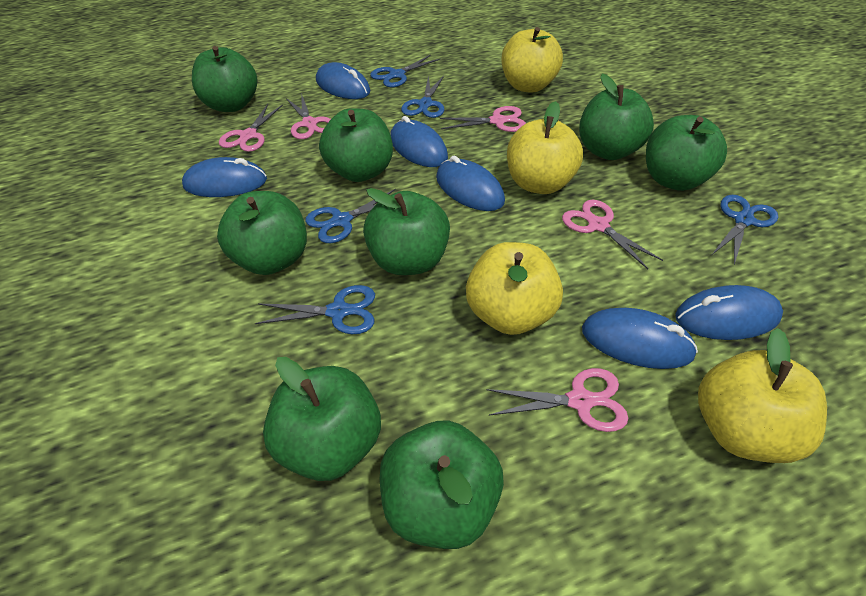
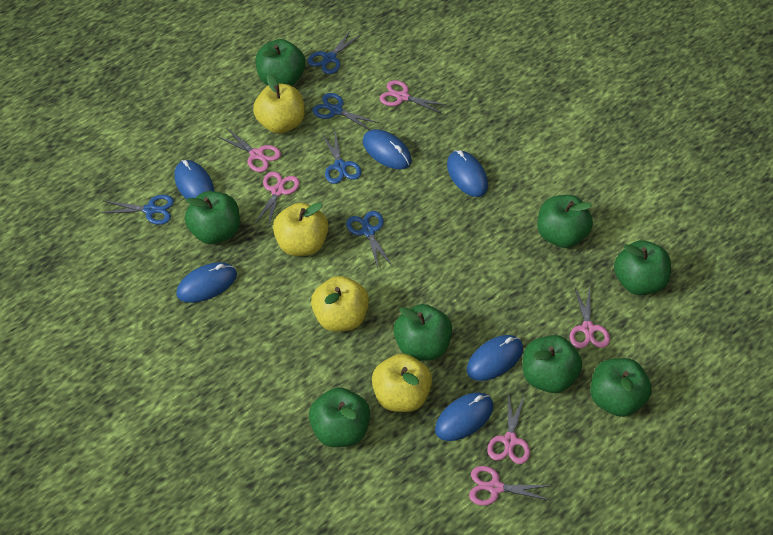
pink scissors: 5 -> 6

